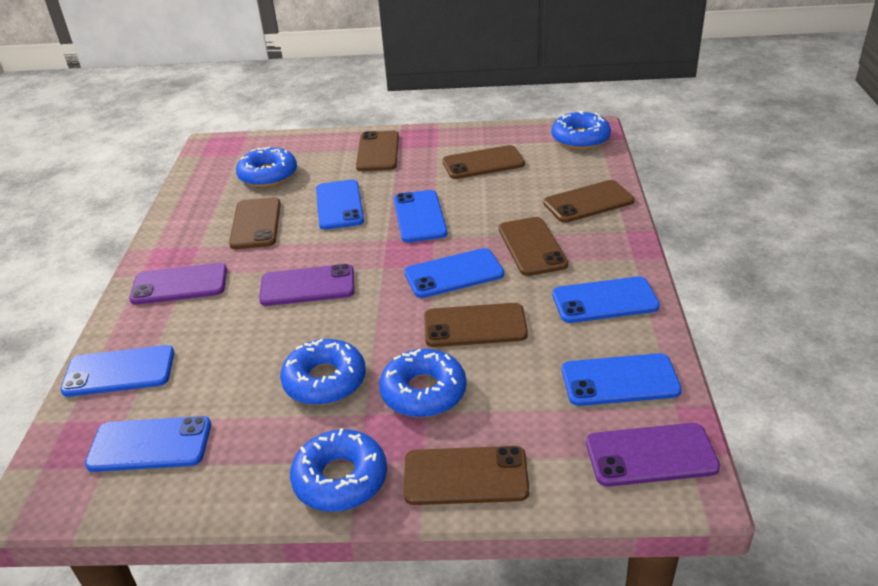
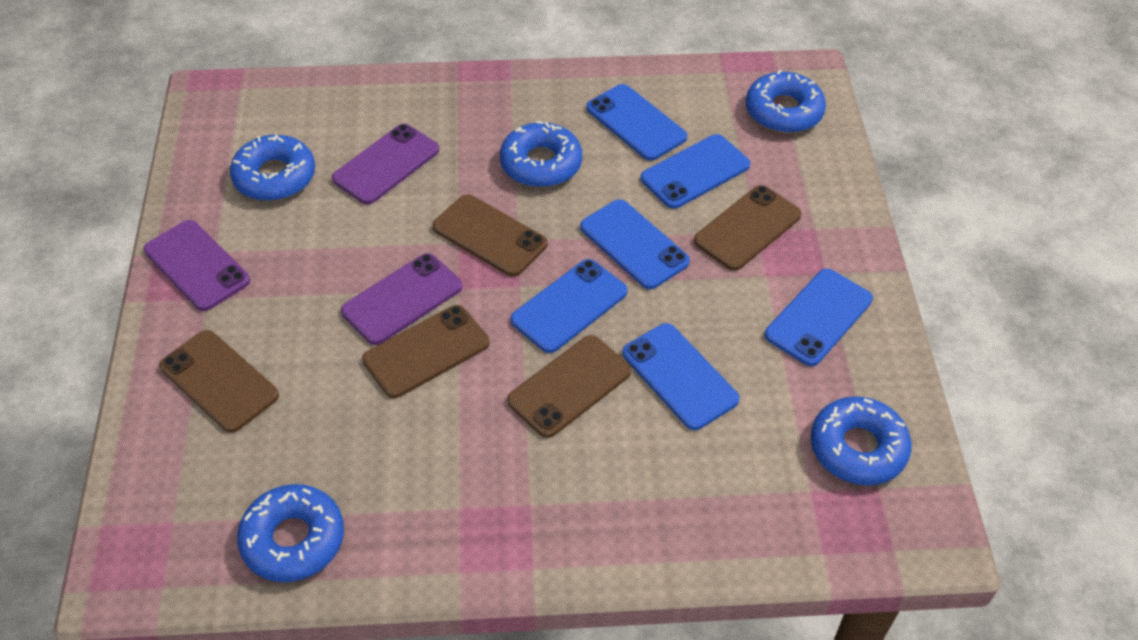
blue phone: 7 -> 6
brown phone: 7 -> 5

